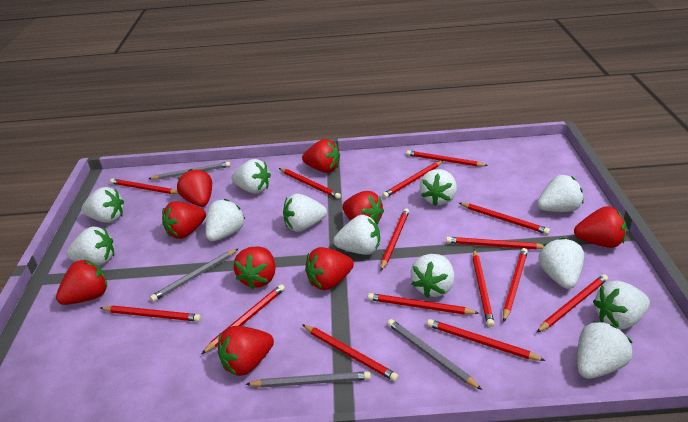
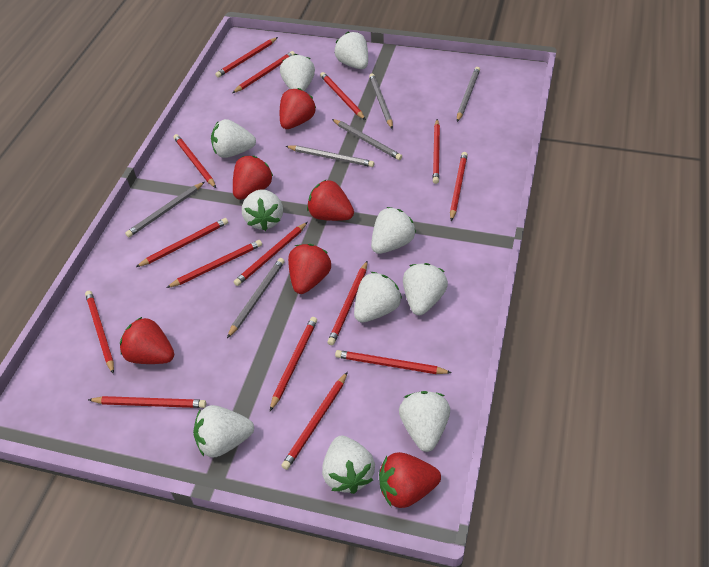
grey pencil: 4 -> 6
red strawberry: 9 -> 6
white strawberry: 12 -> 10

